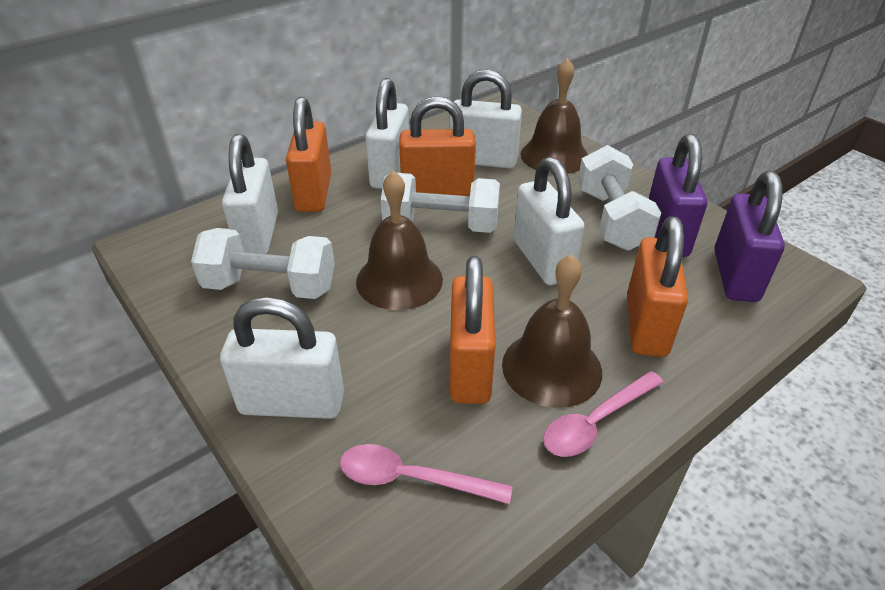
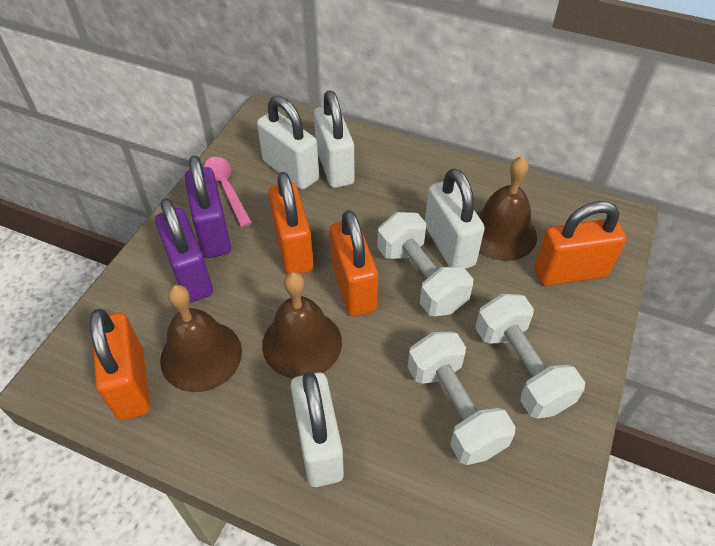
pink spoon: 2 -> 1
white padlock: 5 -> 4

